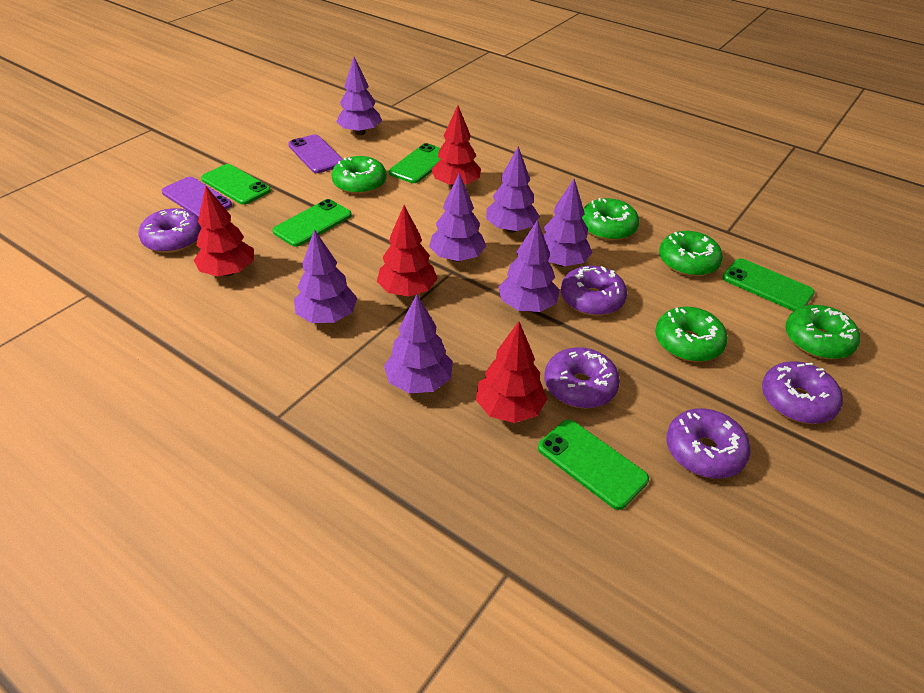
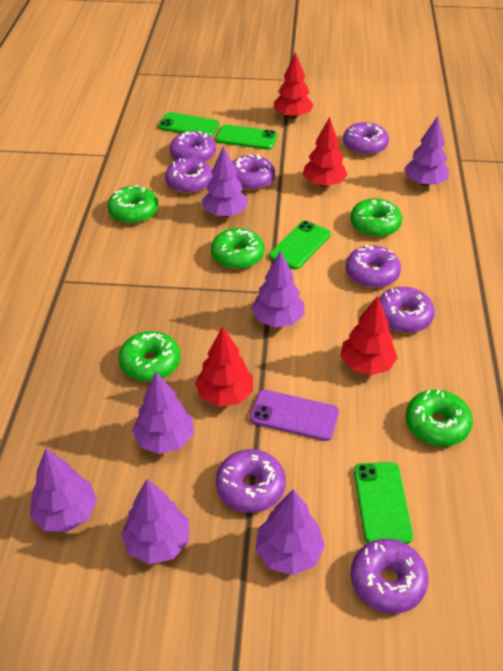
green phone: 5 -> 4
purple donut: 5 -> 8
purple phone: 2 -> 1

